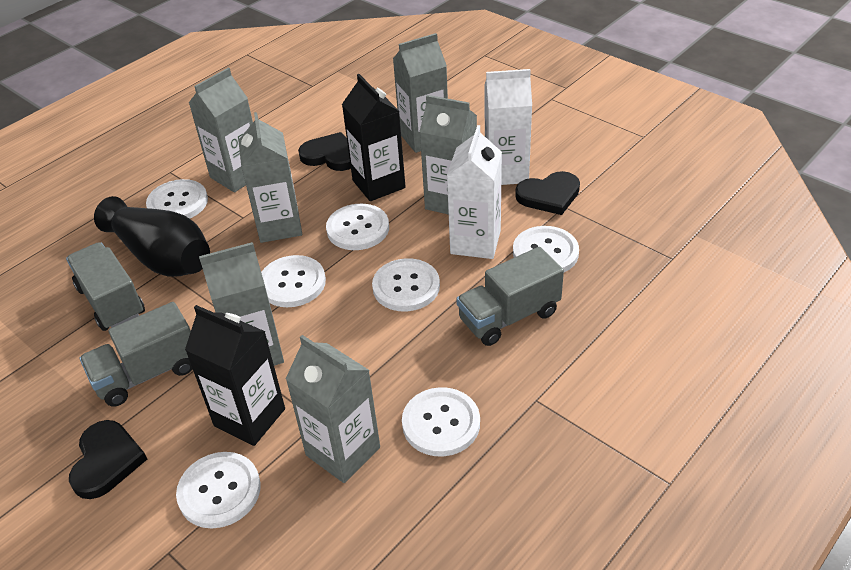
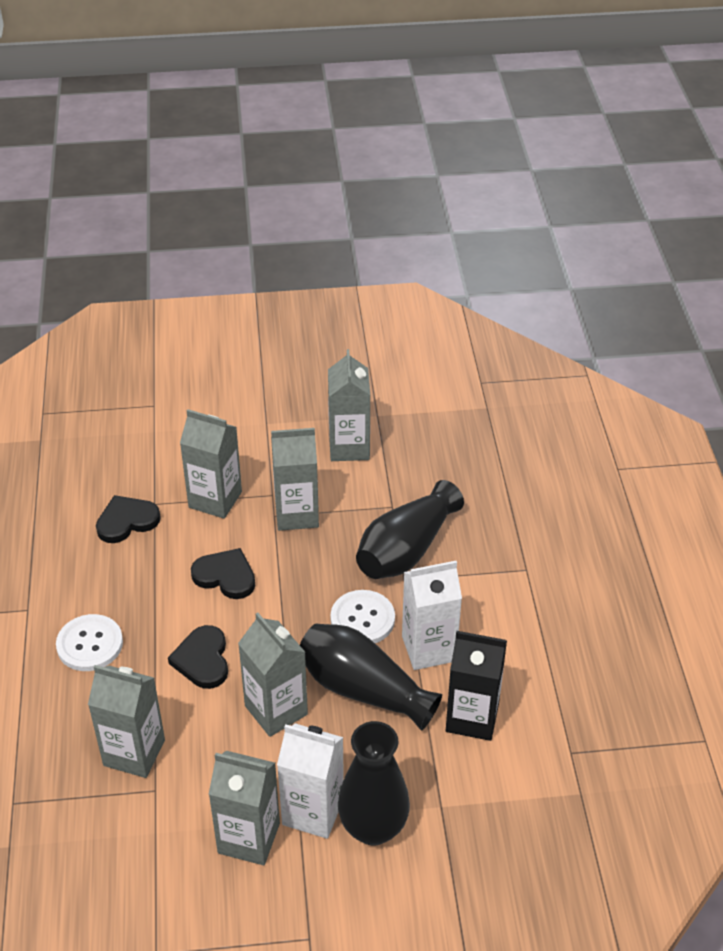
black carton: 2 -> 1
black vase: 1 -> 3
grey truck: 3 -> 0
white button: 7 -> 2

